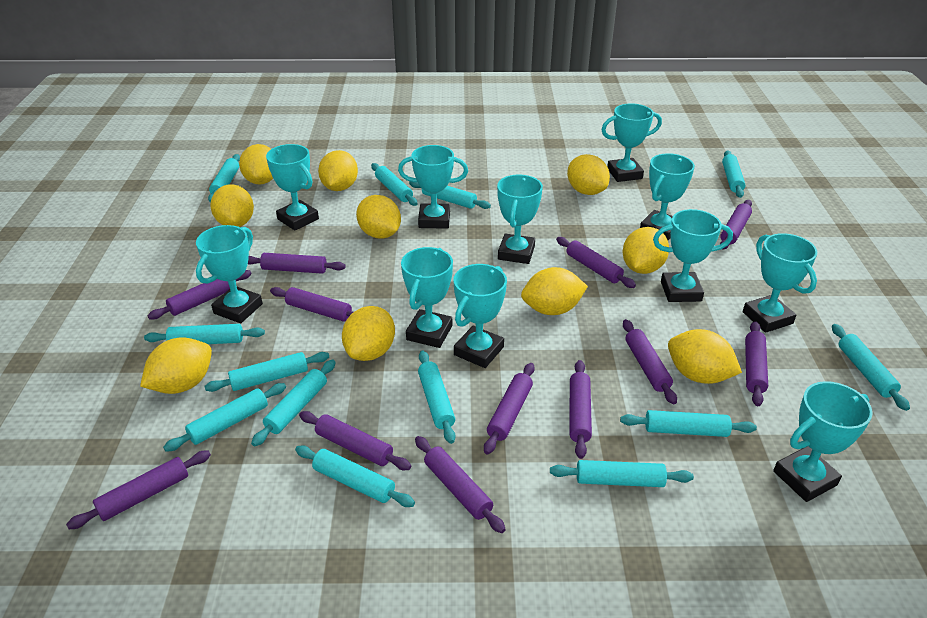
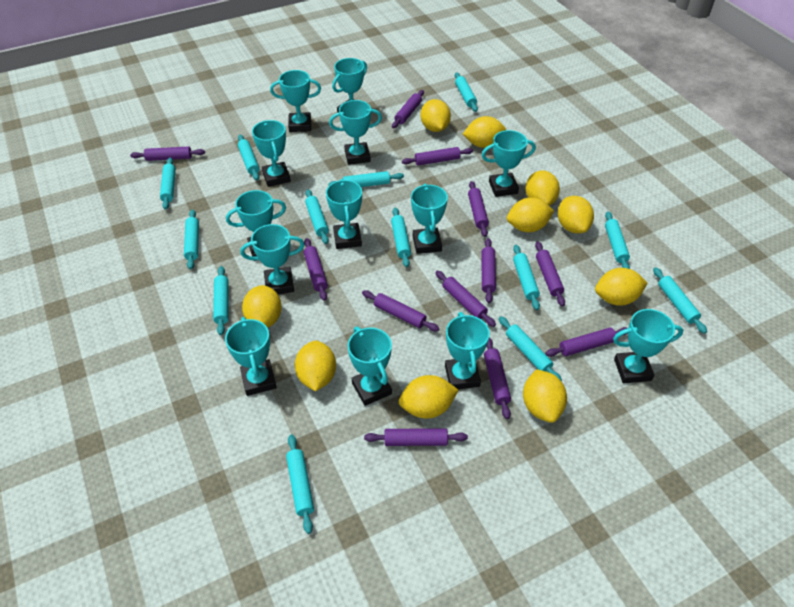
turquoise trophy: 11 -> 13

